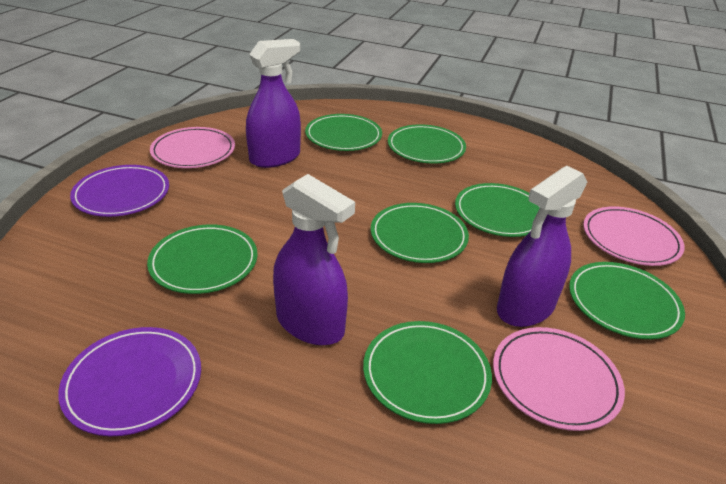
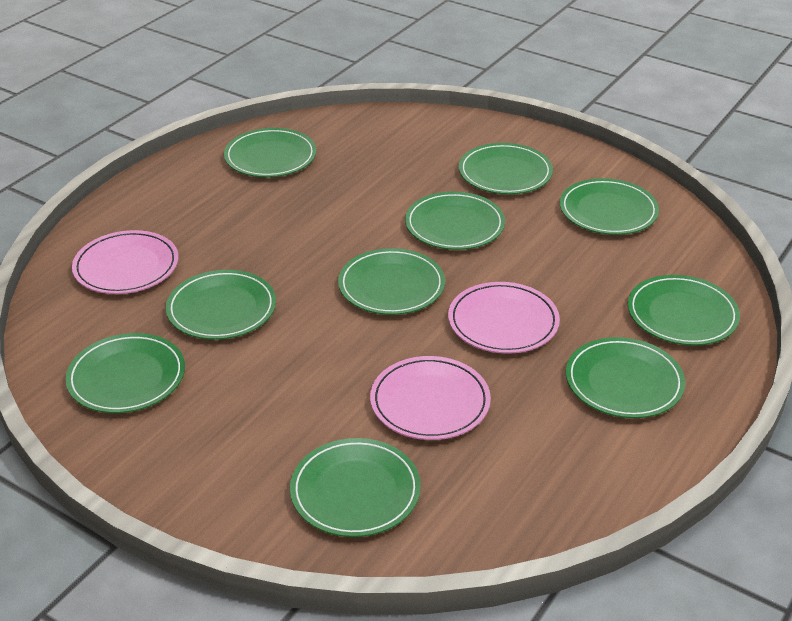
green plate: 7 -> 10
purple plate: 2 -> 0
purple spray bottle: 3 -> 0

